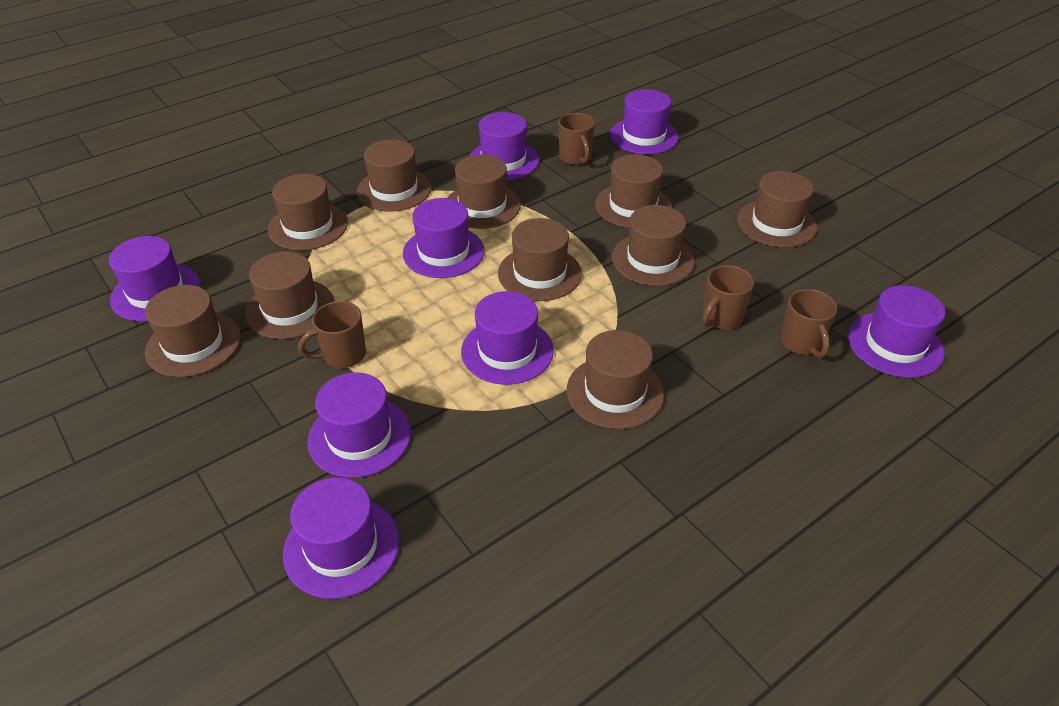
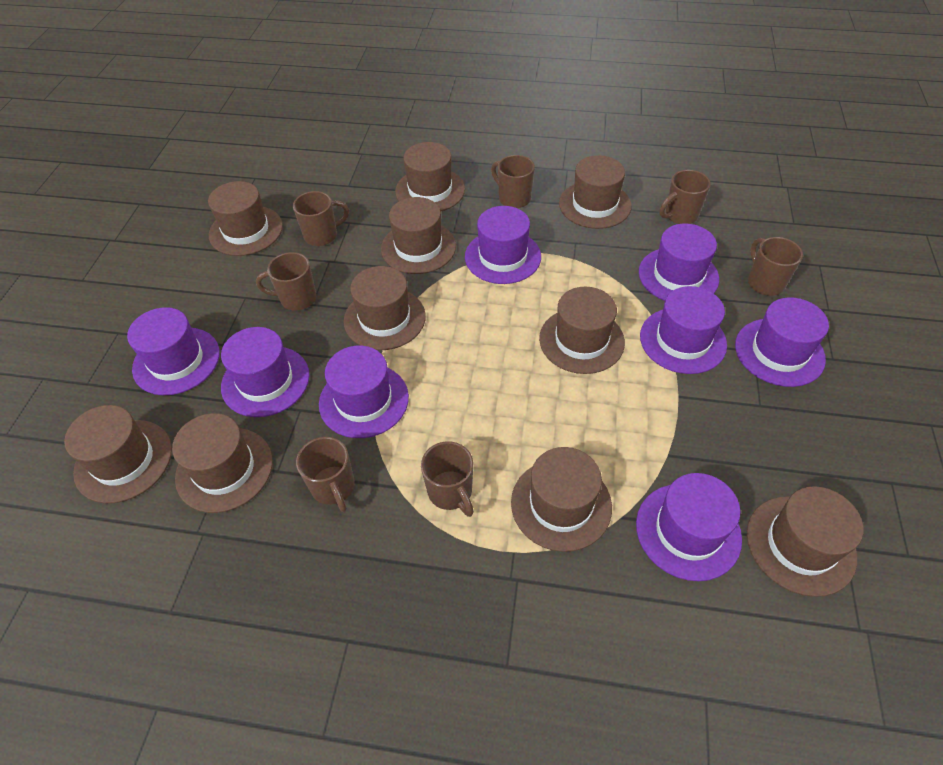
brown mug: 4 -> 7

